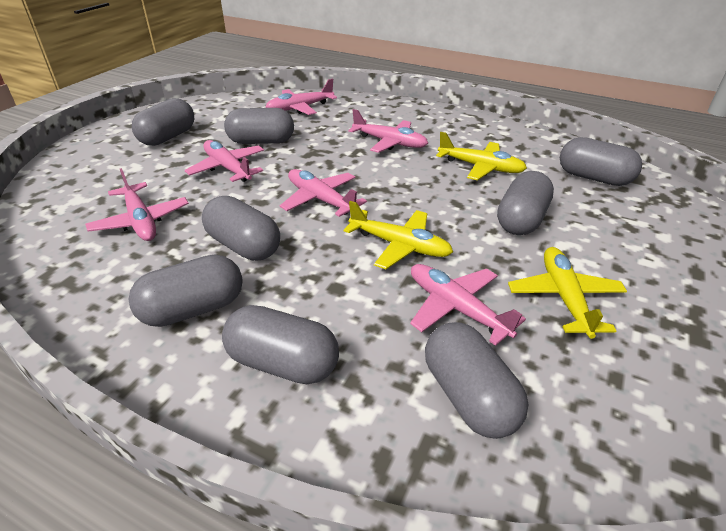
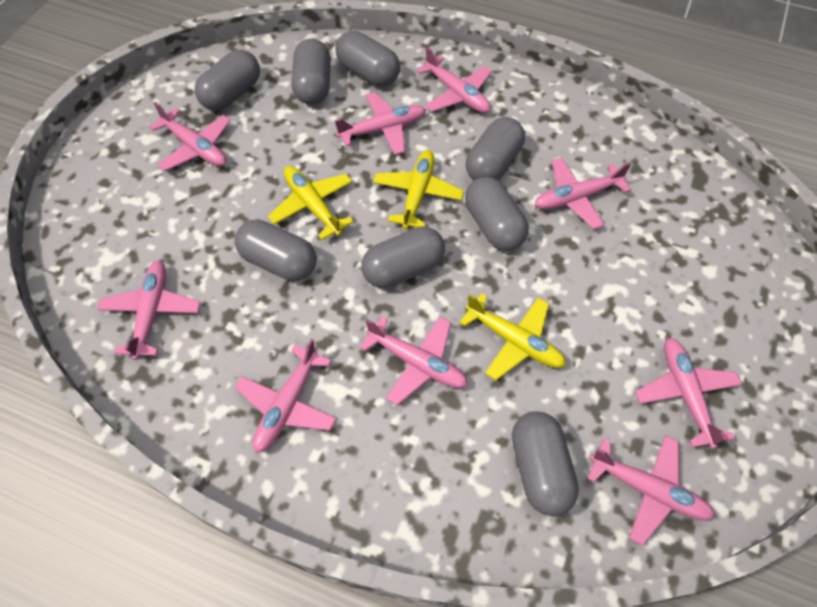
pink plane: 6 -> 9

